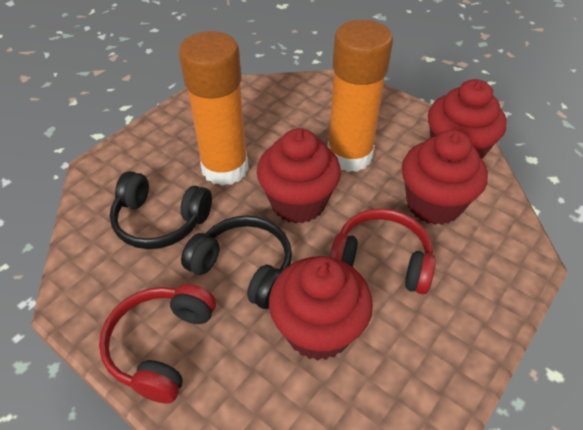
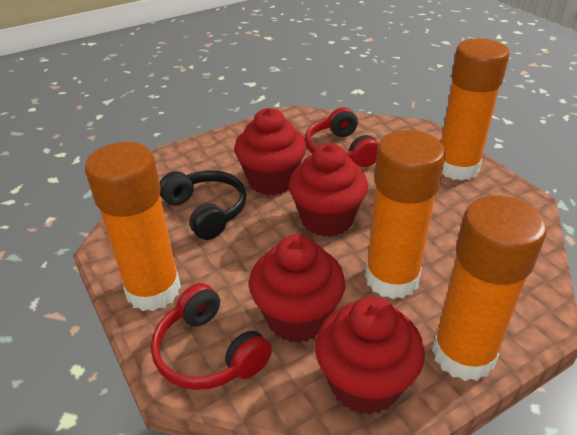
black headphones: 2 -> 1
orange glue stick: 2 -> 4

